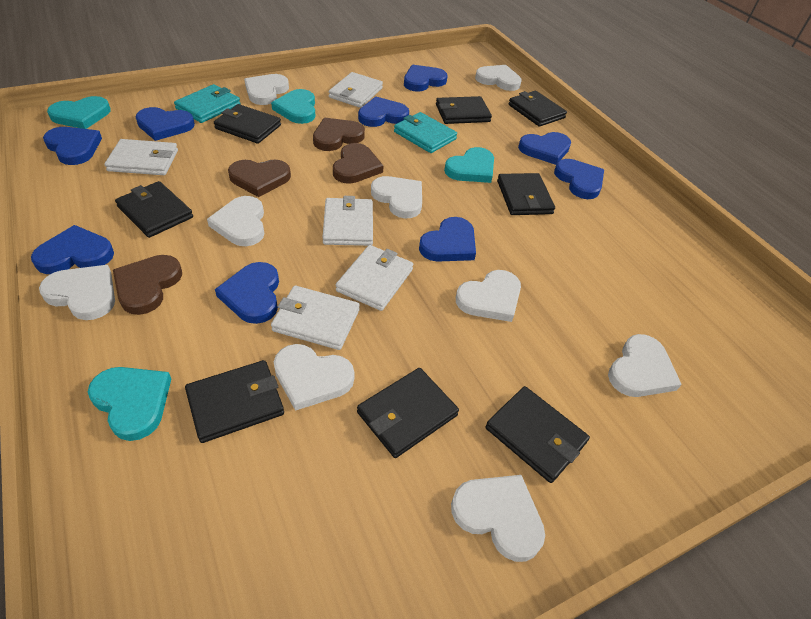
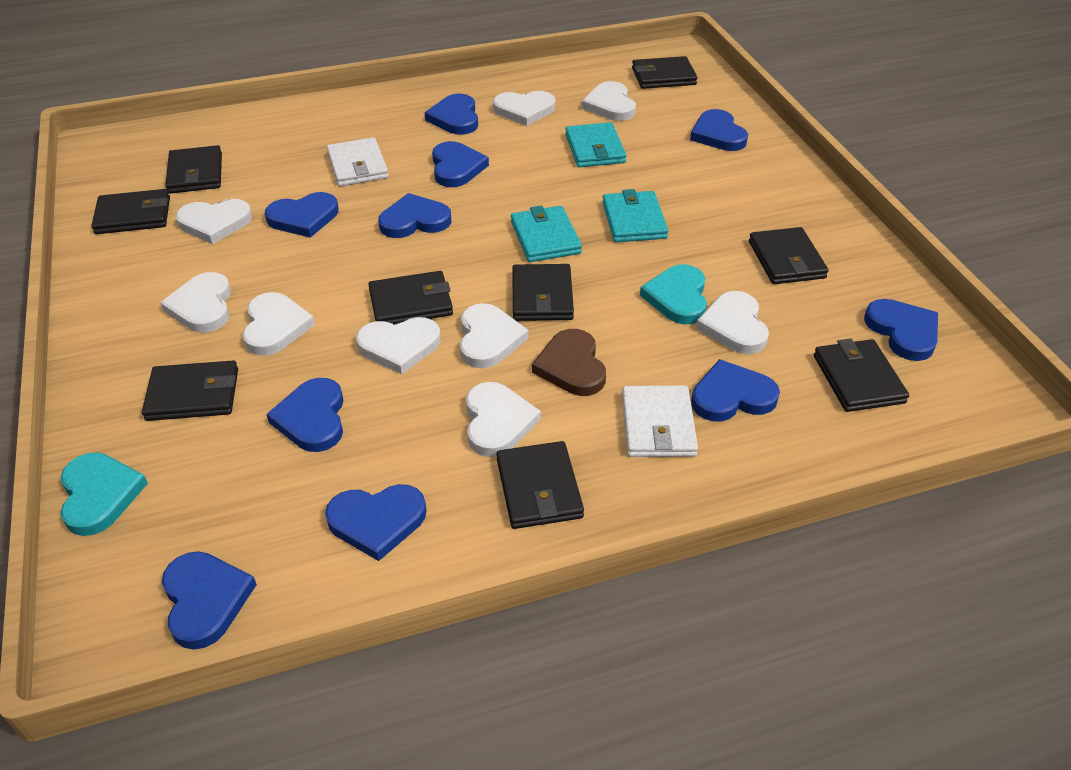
black wallet: 8 -> 9
blue heart: 9 -> 10
brown heart: 4 -> 1
turquoise heart: 4 -> 2
turquoise wallet: 2 -> 3
white wallet: 5 -> 2

